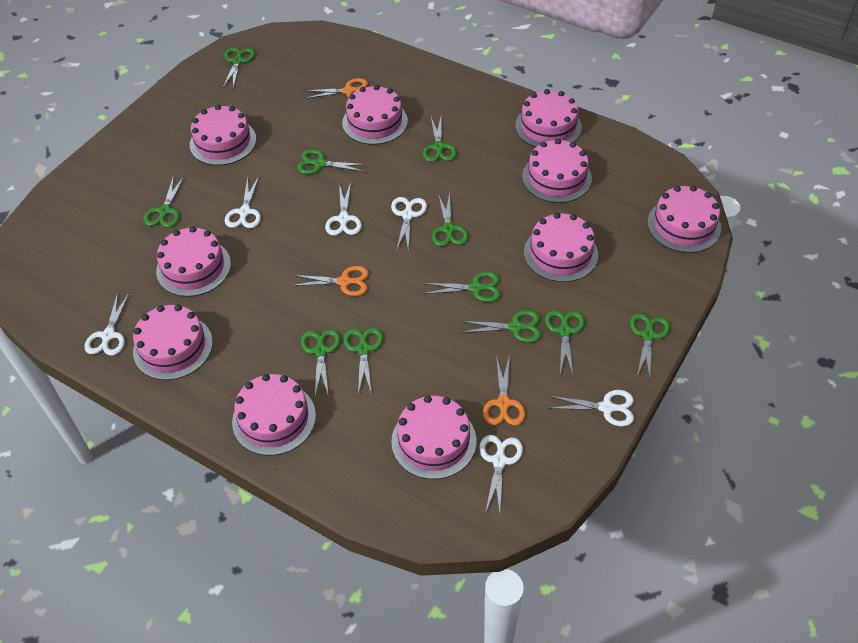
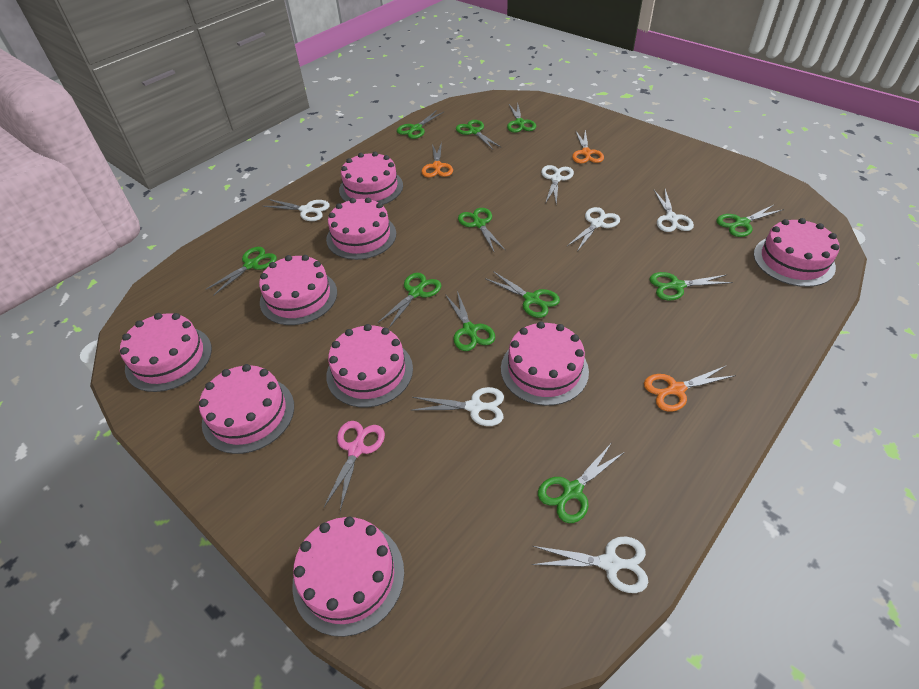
pink cake: 10 -> 9
pink scissors: 0 -> 1

